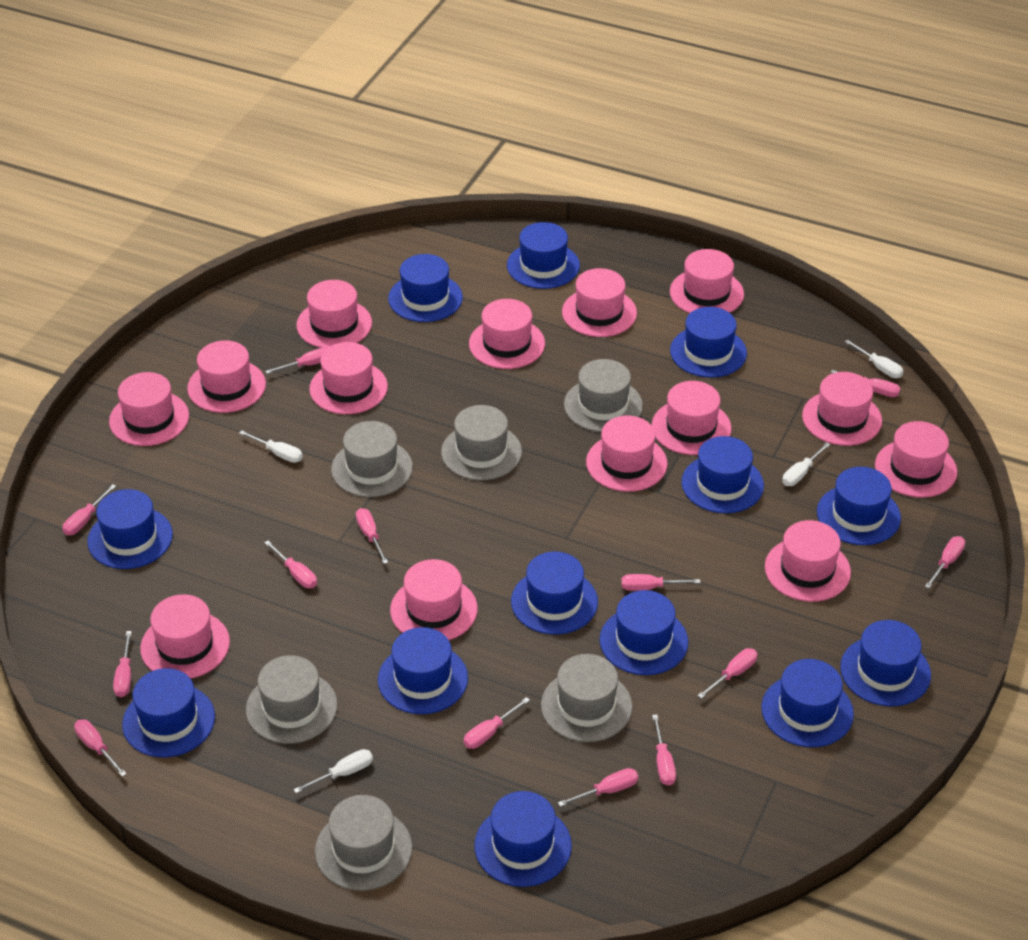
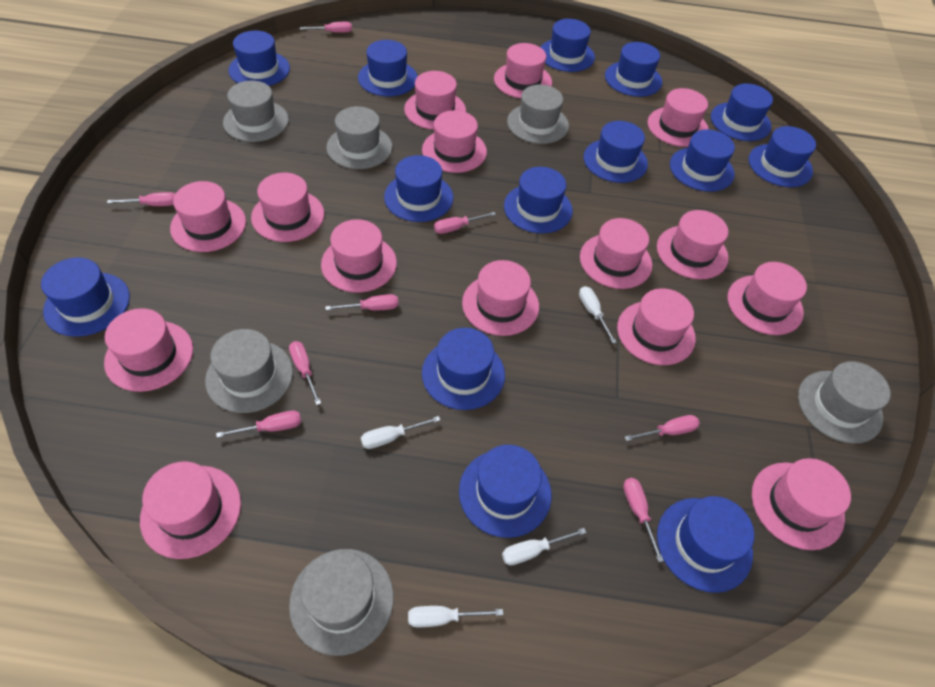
blue hat: 13 -> 14
pink hat: 14 -> 15
pink screwdriver: 13 -> 8

